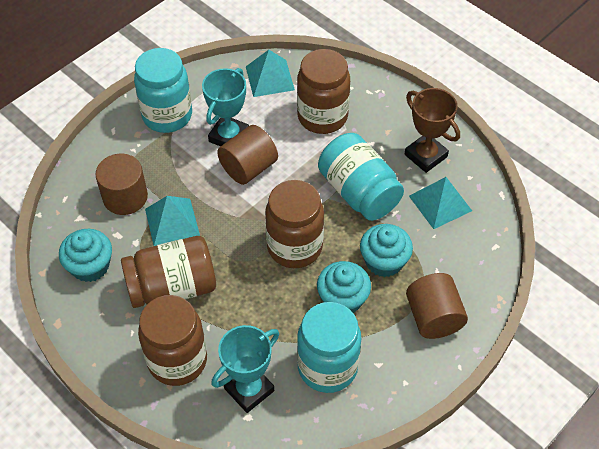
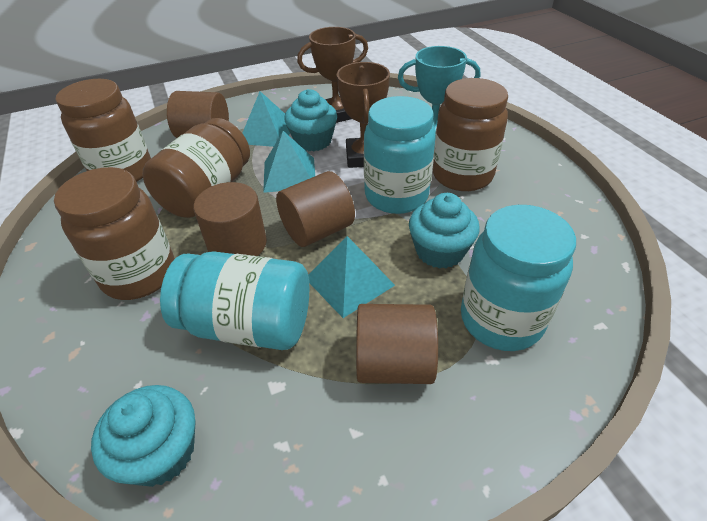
brown cylinder: 3 -> 4
brown trophy: 1 -> 2
turquoise trophy: 2 -> 1

